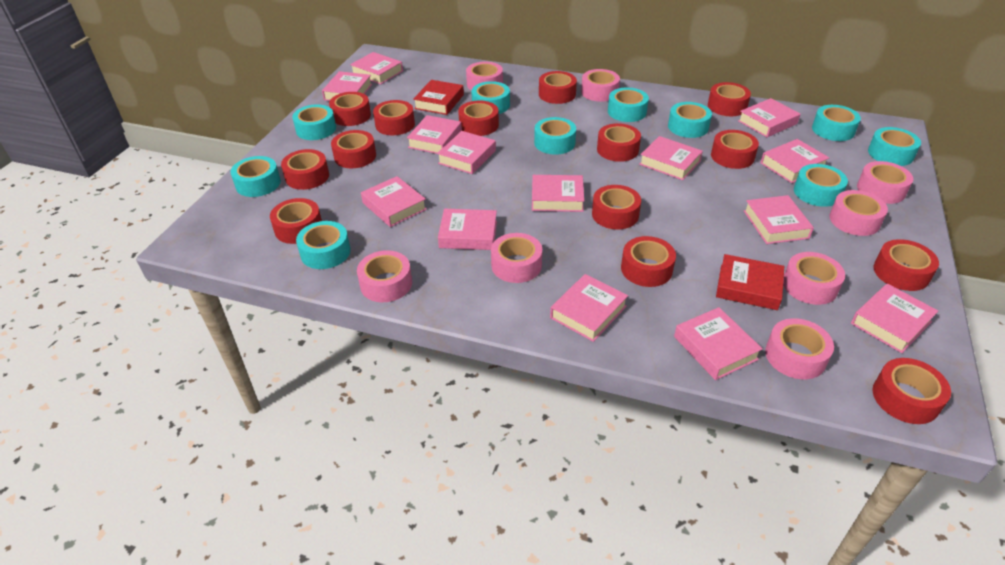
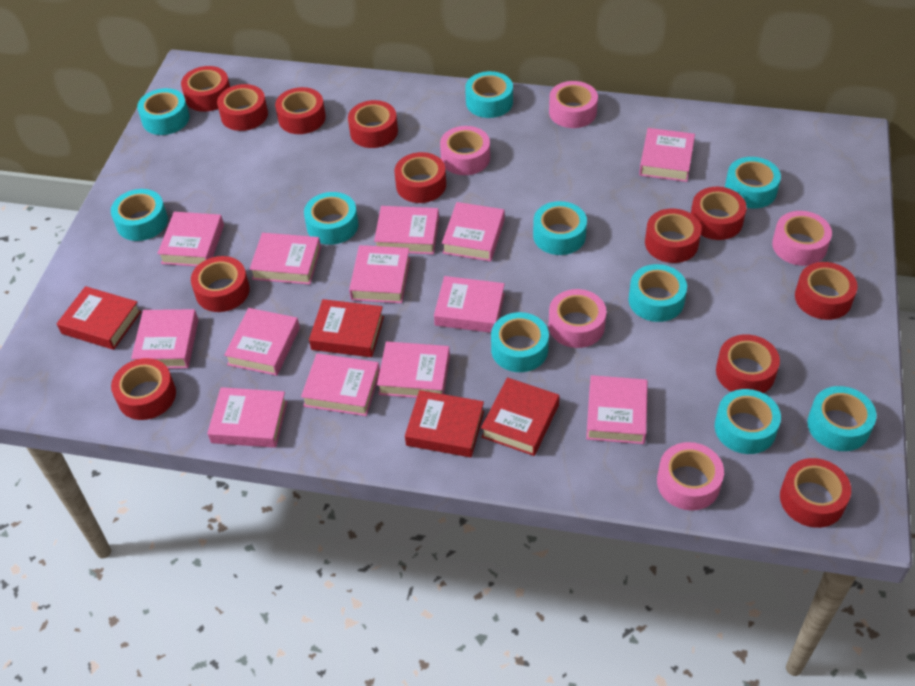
pink book: 14 -> 13
pink tape: 8 -> 5
red book: 2 -> 4
red tape: 14 -> 12

